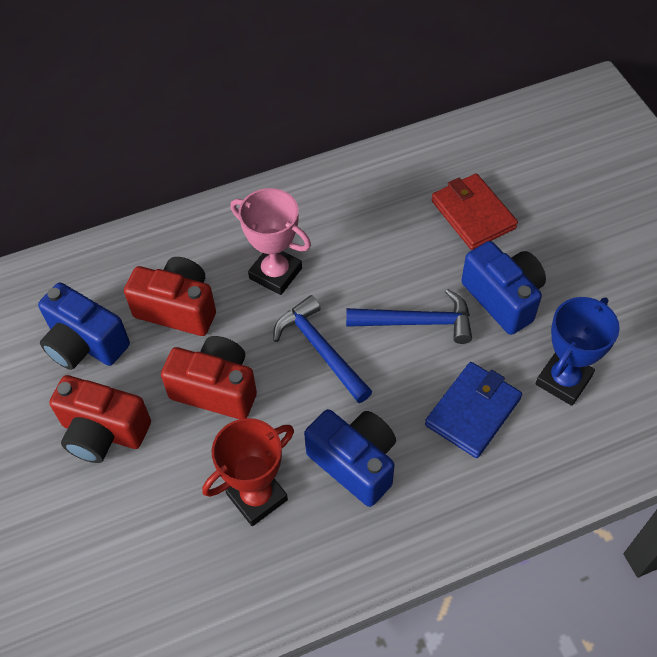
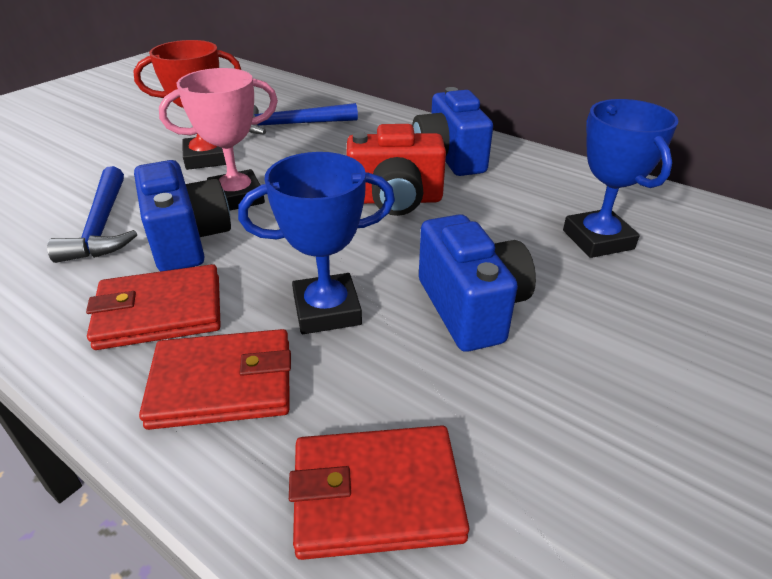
blue trophy: 1 -> 2
blue wallet: 1 -> 0
red camera: 3 -> 1
red wallet: 1 -> 3

